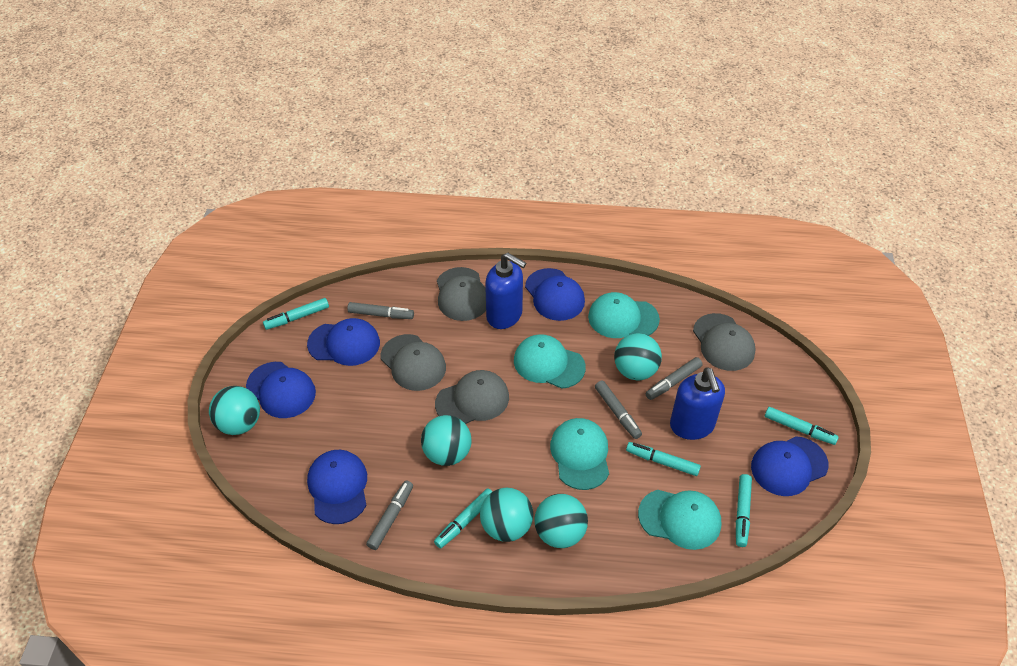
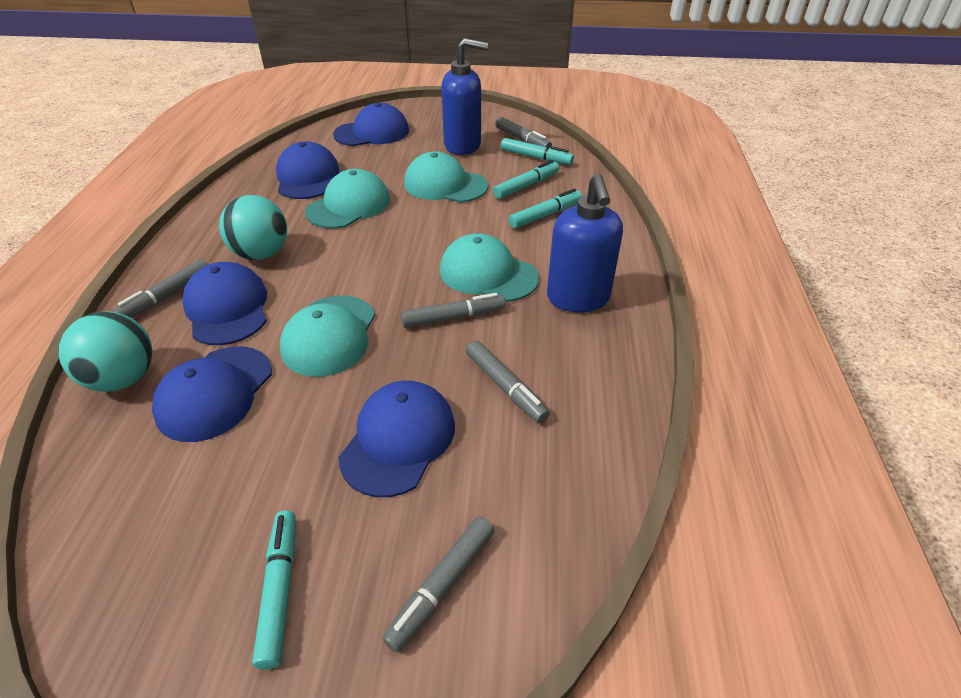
grey cap: 4 -> 0
grey marker: 4 -> 5
turquoise ball: 5 -> 2
turquoise marker: 5 -> 4

